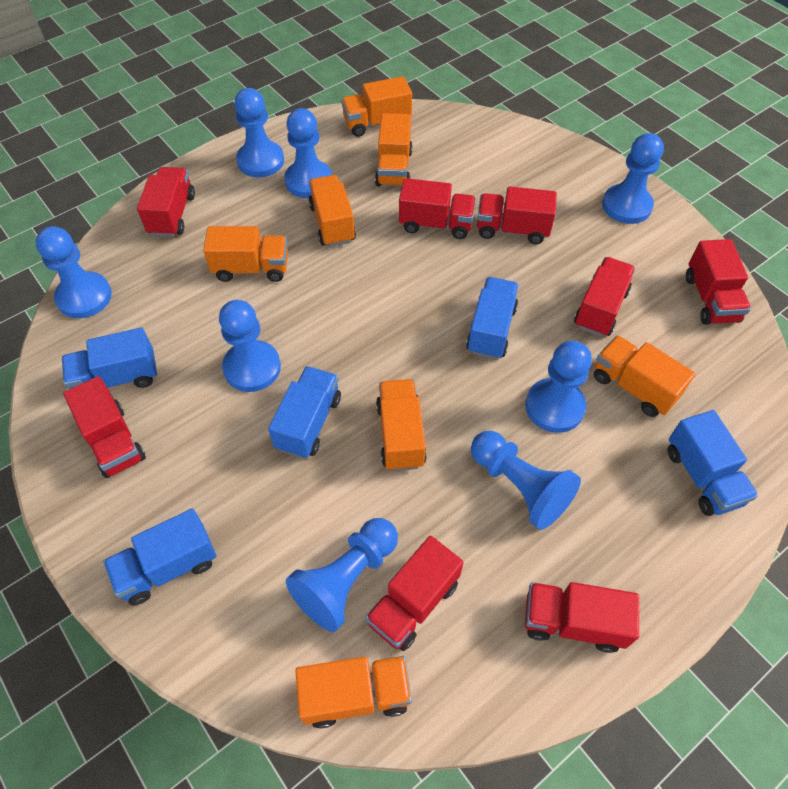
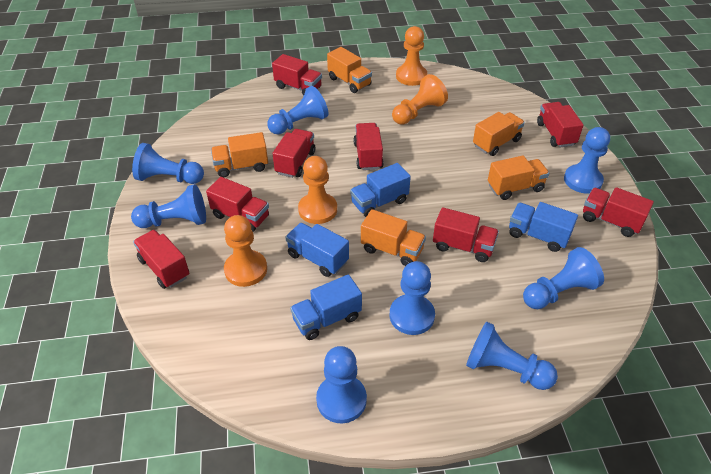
blue truck: 5 -> 4
orange pawn: 0 -> 4
orange truck: 7 -> 5

